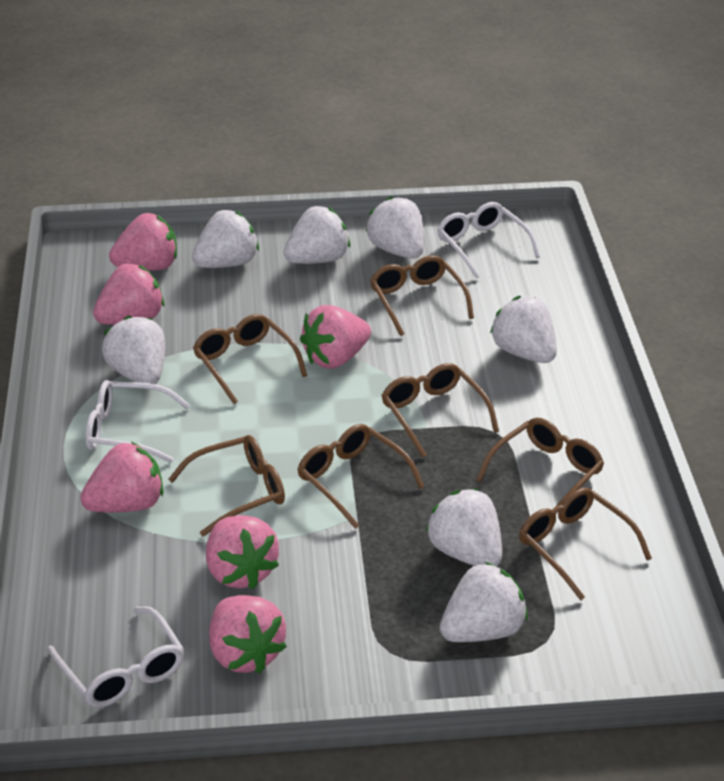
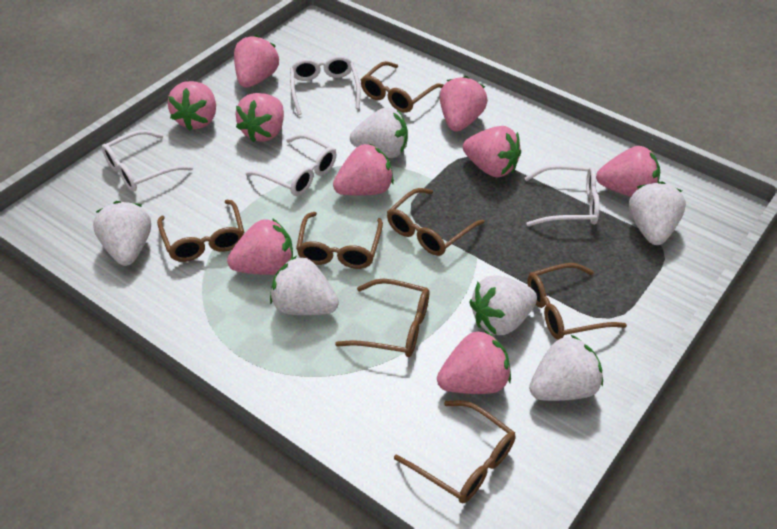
pink strawberry: 6 -> 9
white glasses: 3 -> 4
white strawberry: 7 -> 6

